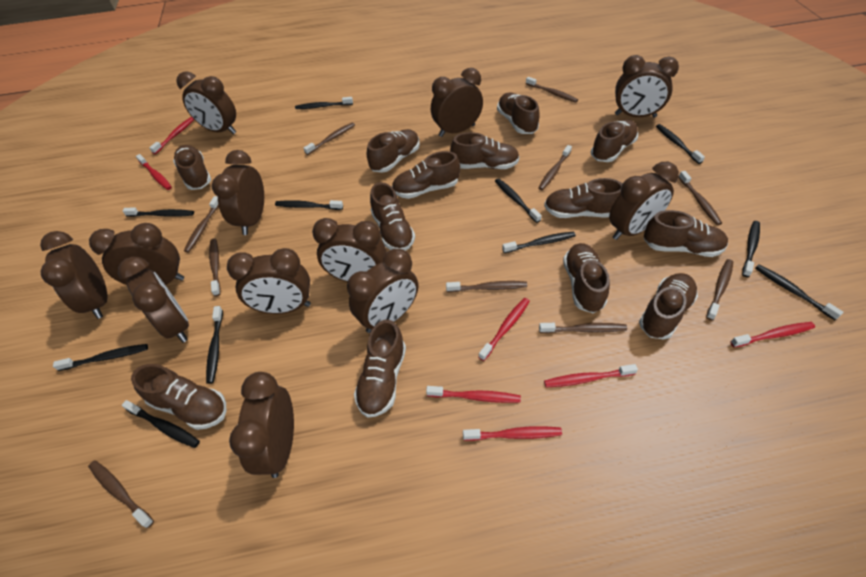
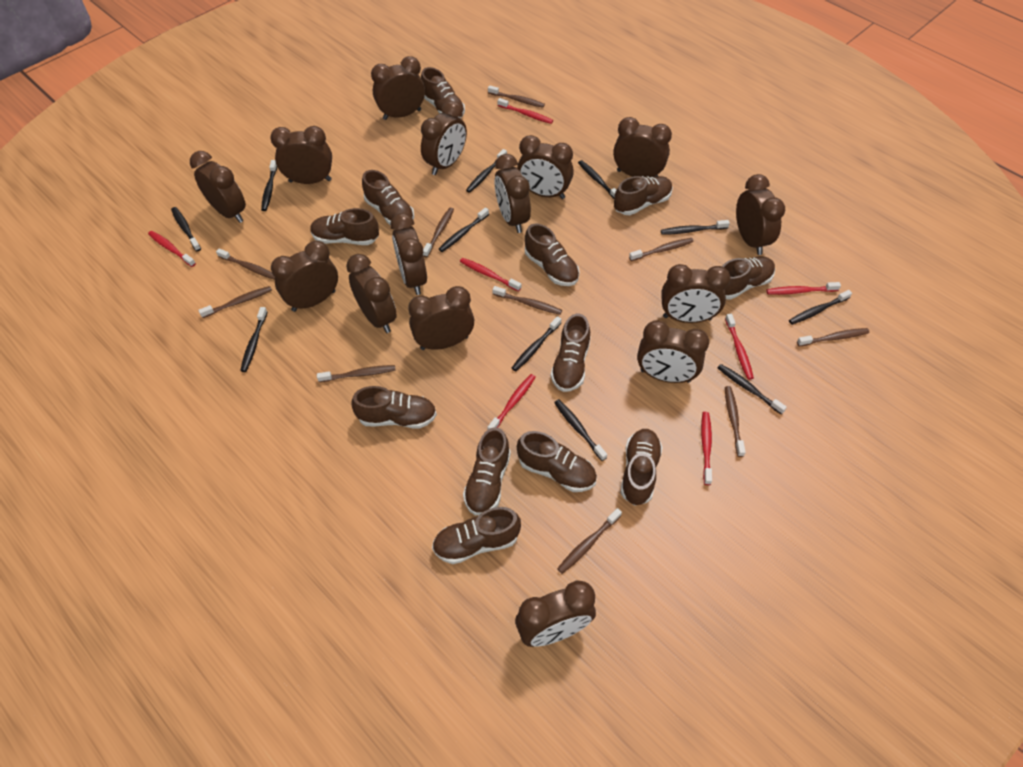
brown clock: 12 -> 15
brown shoe: 13 -> 12

